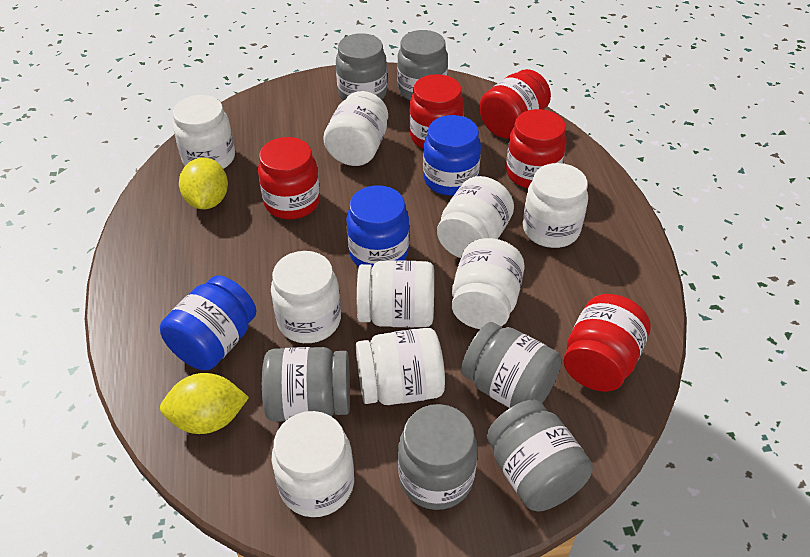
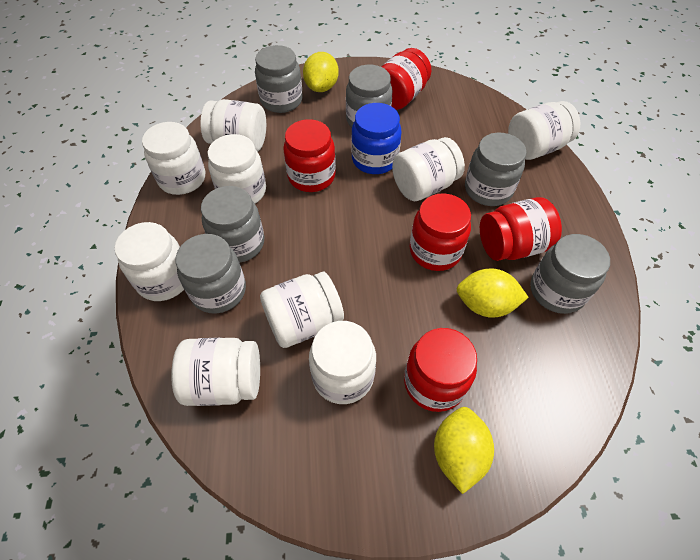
blue jar: 3 -> 1
yellow lemon: 2 -> 3

